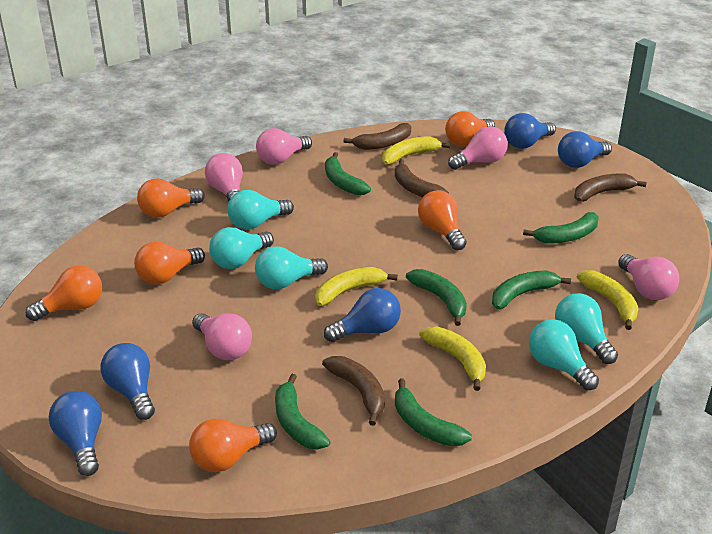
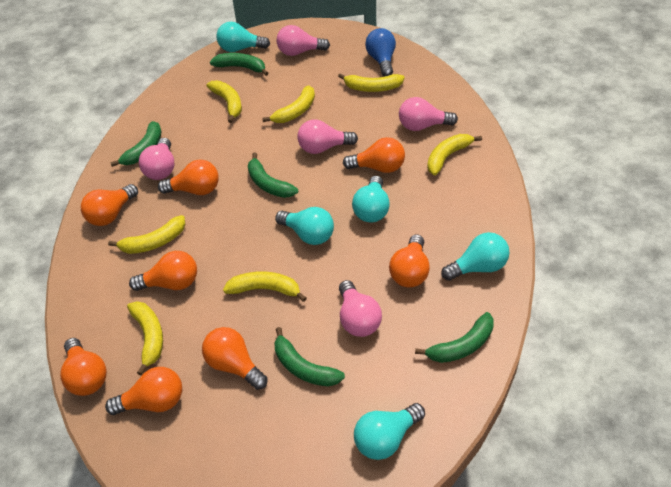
blue light bulb: 5 -> 1
brown banana: 4 -> 0
green banana: 6 -> 5
orange light bulb: 6 -> 8
yellow banana: 4 -> 7

